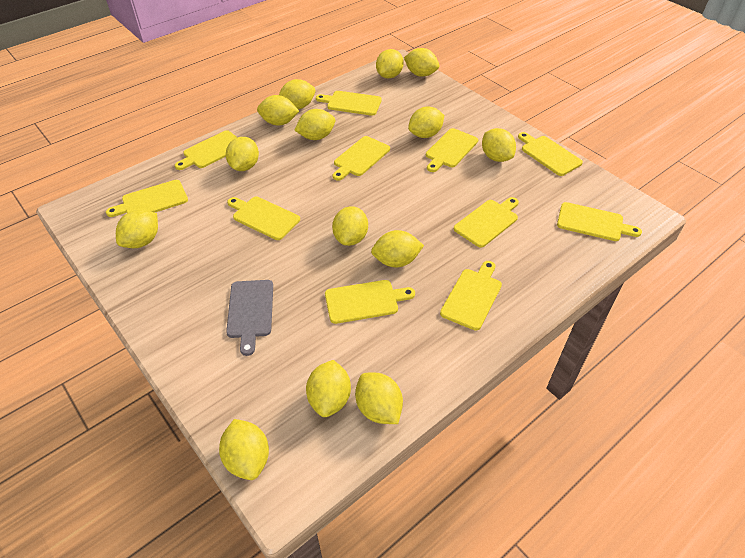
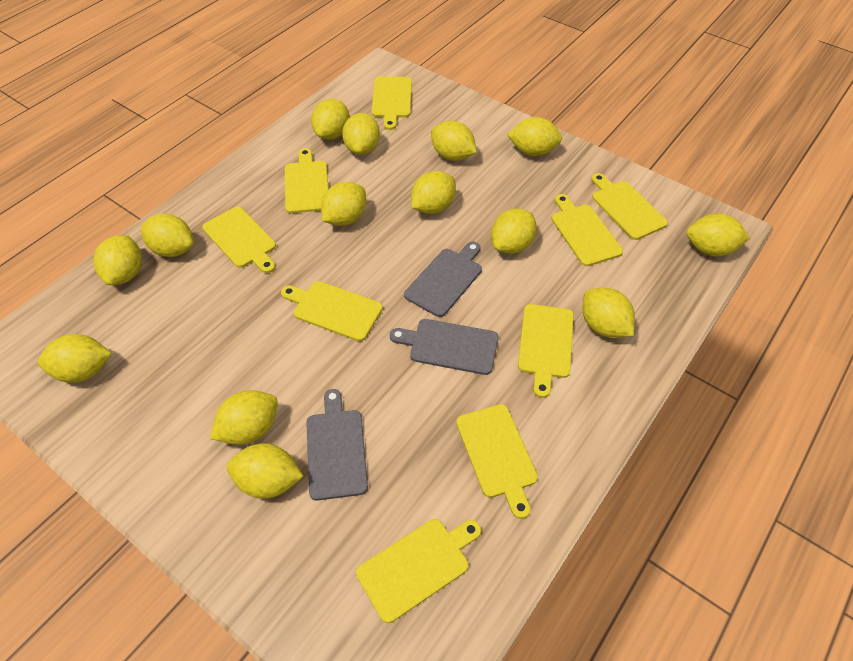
grey cutting board: 1 -> 3
yellow cutting board: 11 -> 9

